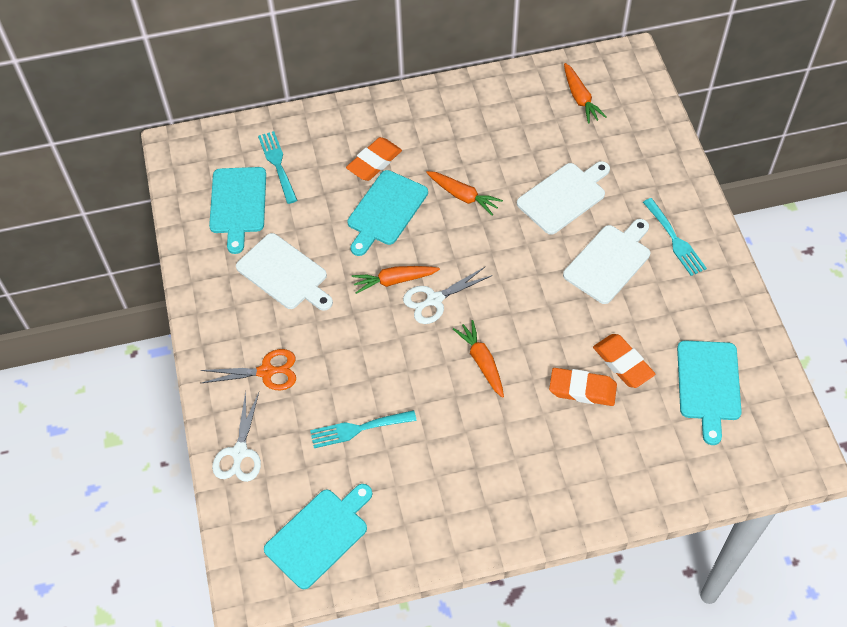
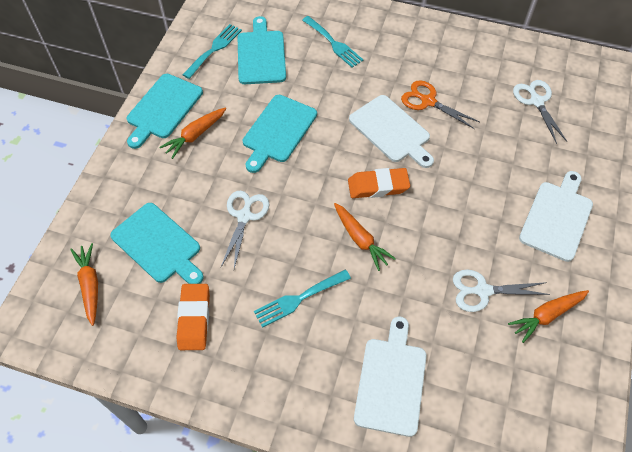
orange eraser: 3 -> 2
white scissors: 2 -> 3

